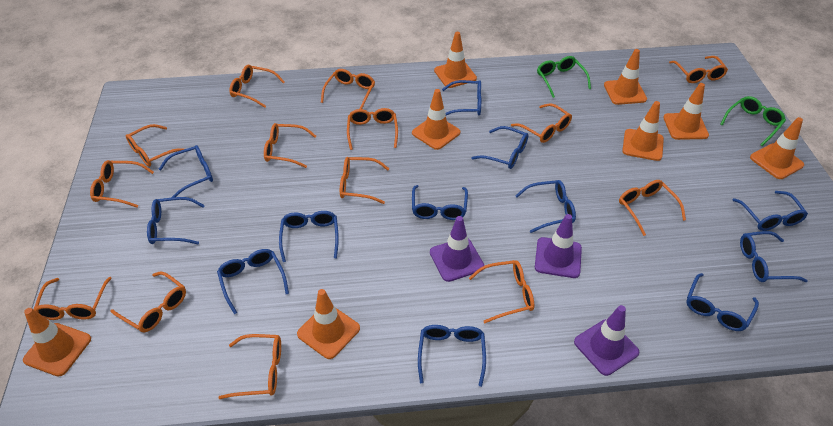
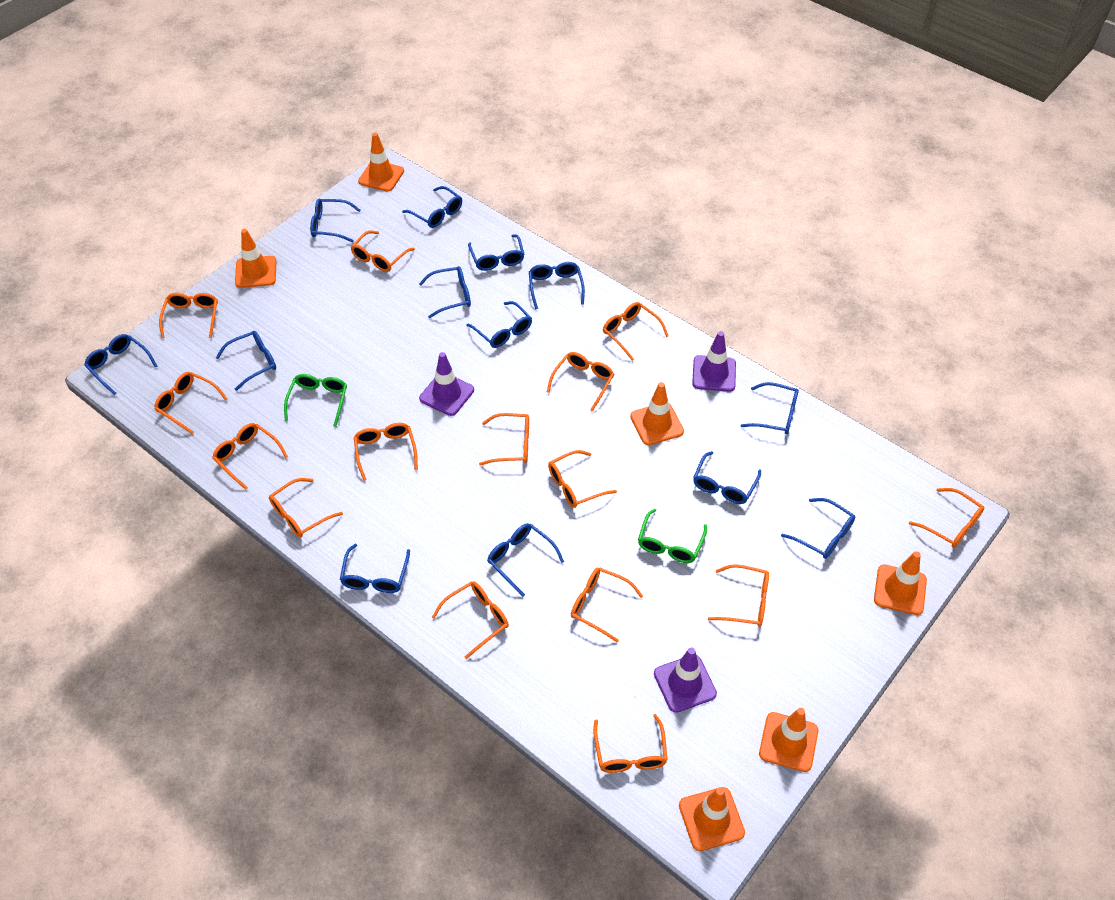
blue glasses: 12 -> 13
orange glasses: 14 -> 15
orange traffic cone: 8 -> 6

